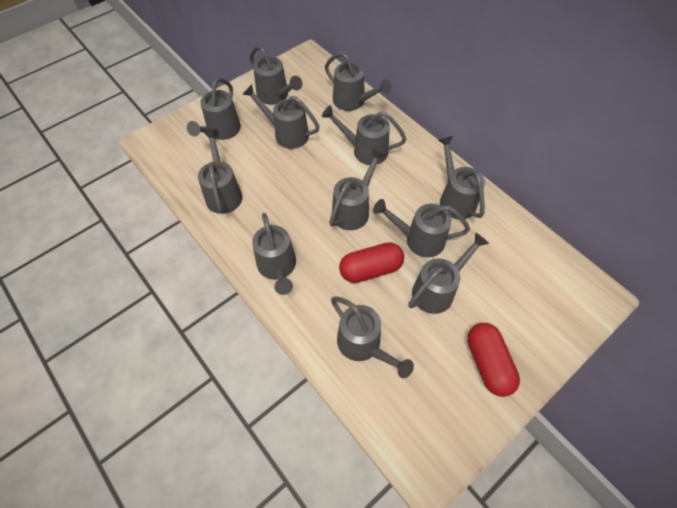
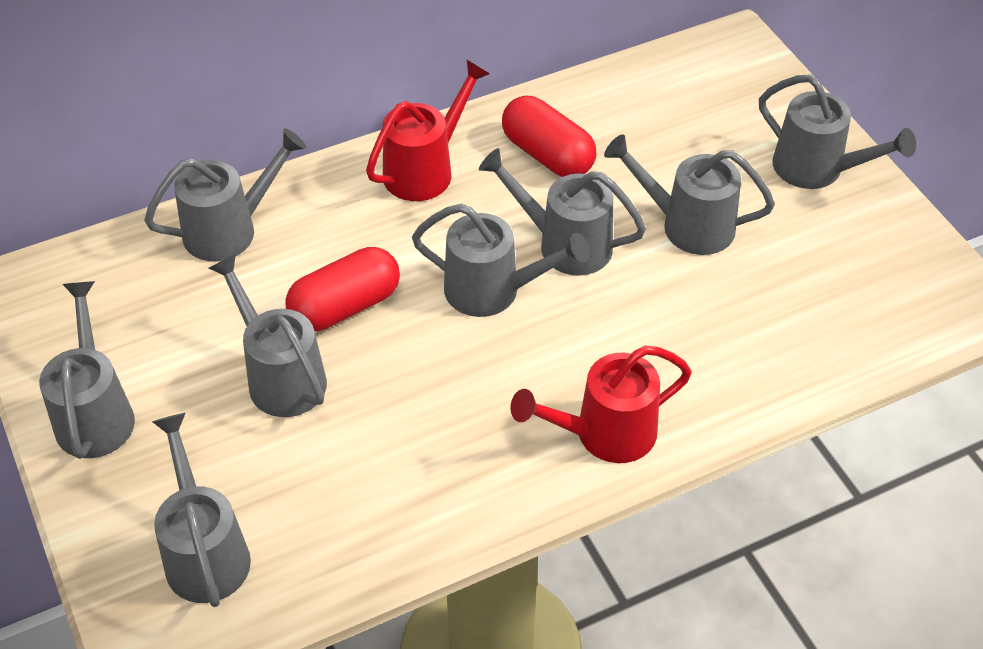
grey watering can: 12 -> 8
red watering can: 0 -> 2

